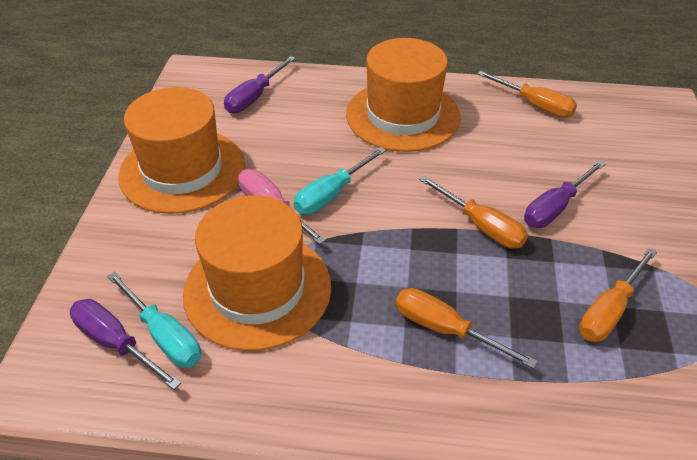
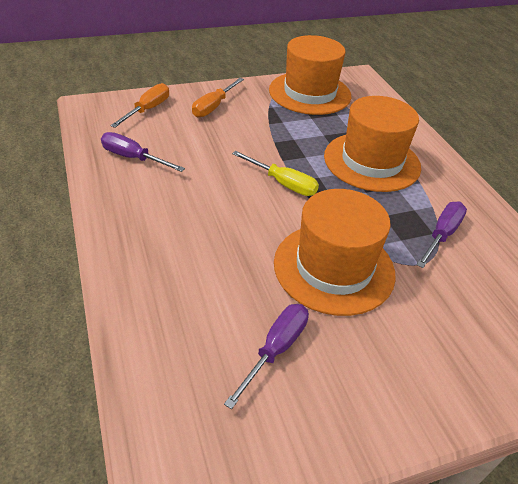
orange screwdriver: 4 -> 2
pink screwdriver: 1 -> 0
turquoise screwdriver: 2 -> 0
yellow screwdriver: 0 -> 1

